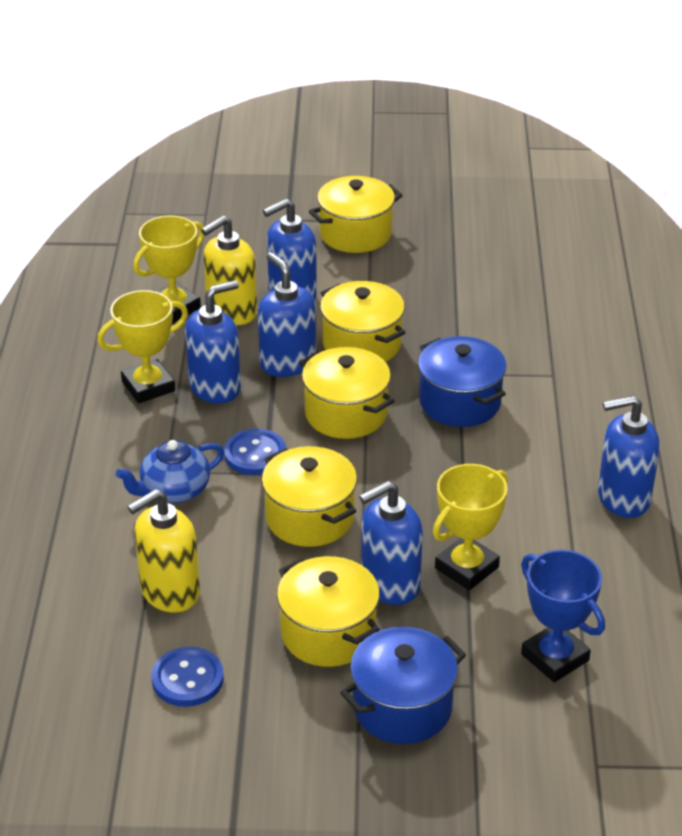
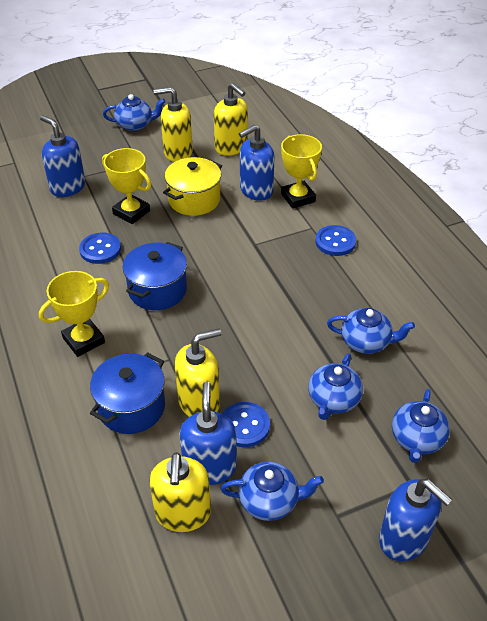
blue button: 2 -> 3
blue soap dispenser: 5 -> 4
blue teapot: 1 -> 5
blue trophy: 1 -> 0
yellow pot: 5 -> 1
yellow soap dispenser: 2 -> 4

